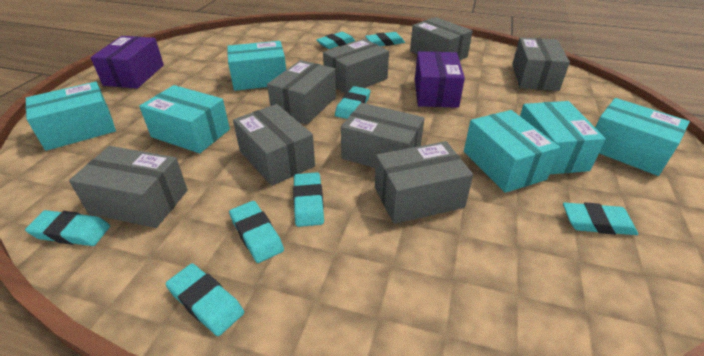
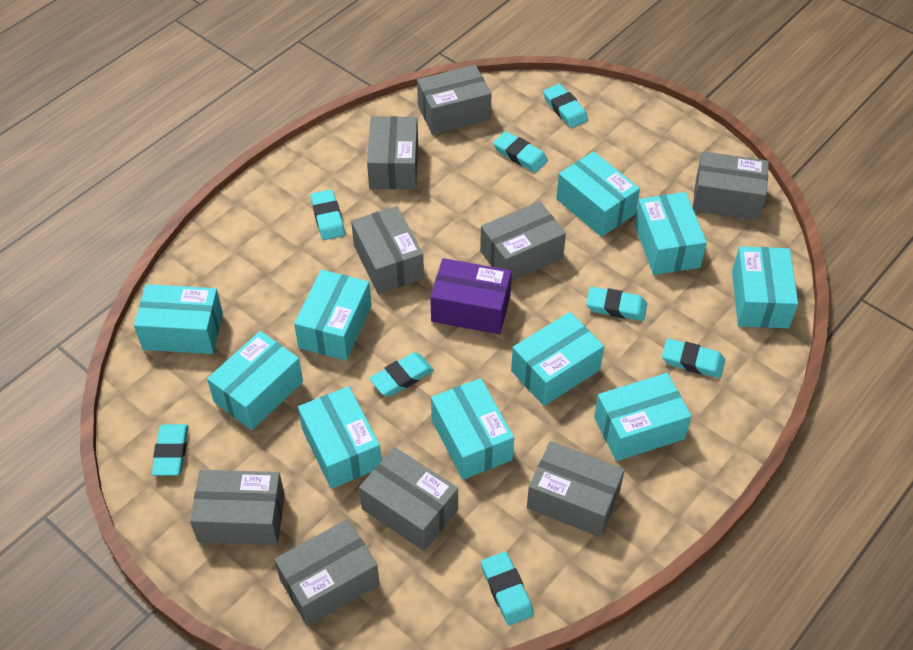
grey box: 8 -> 9
purple box: 2 -> 1
turquoise box: 6 -> 10

